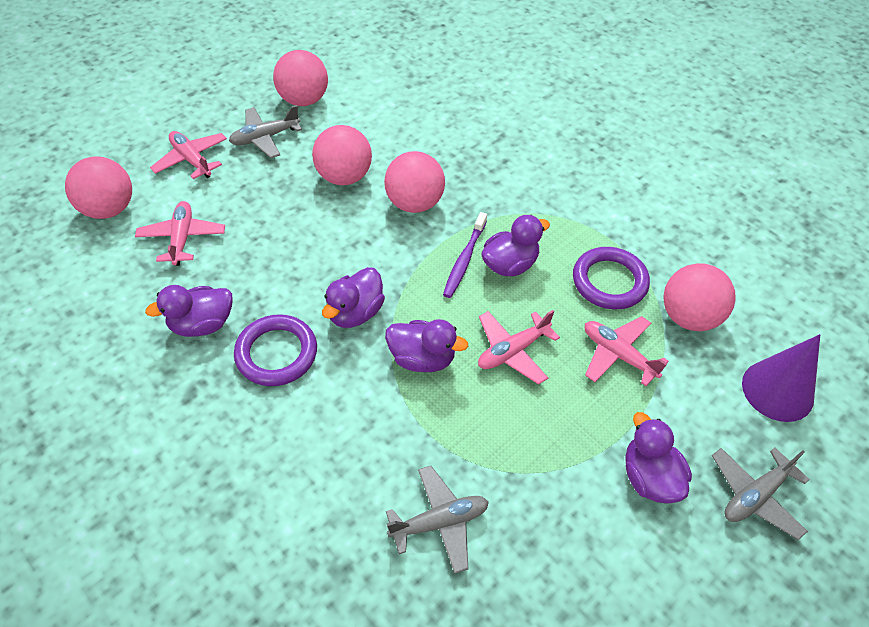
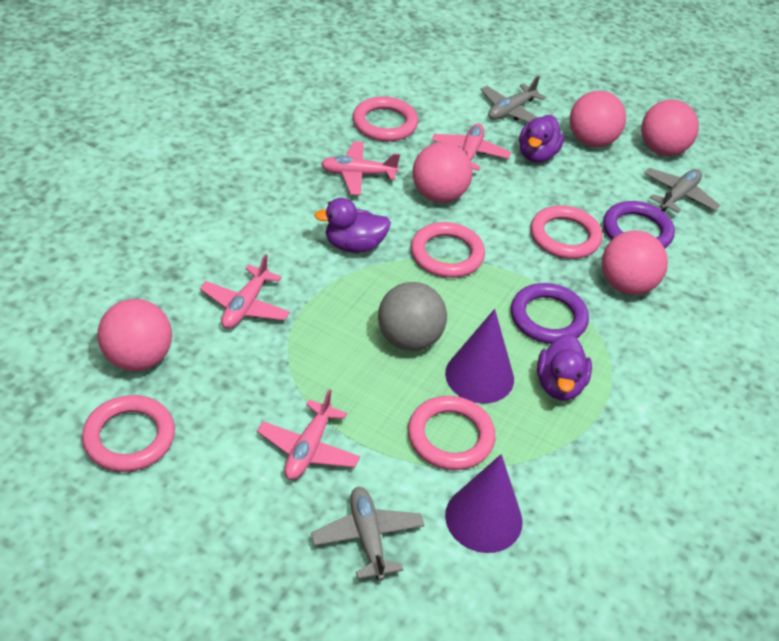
grey ball: 0 -> 1
pink ring: 0 -> 5
purple cone: 1 -> 2
purple duck: 5 -> 3
purple toothbrush: 1 -> 0

